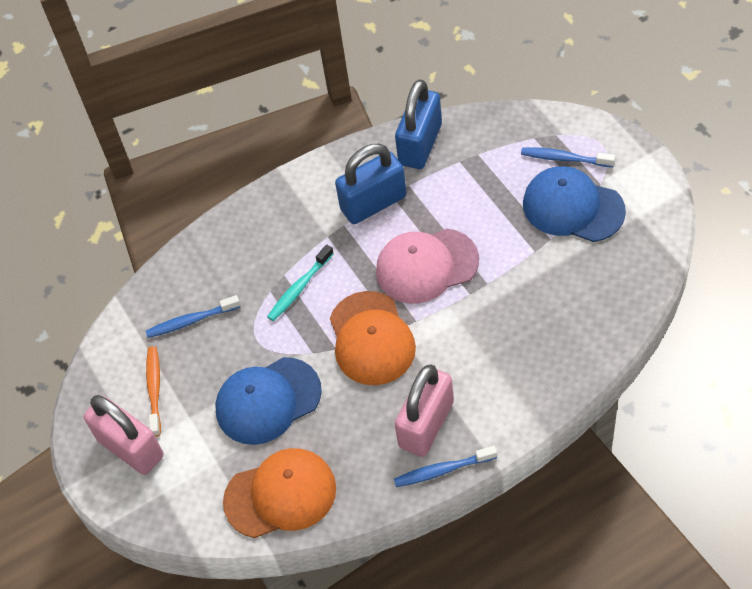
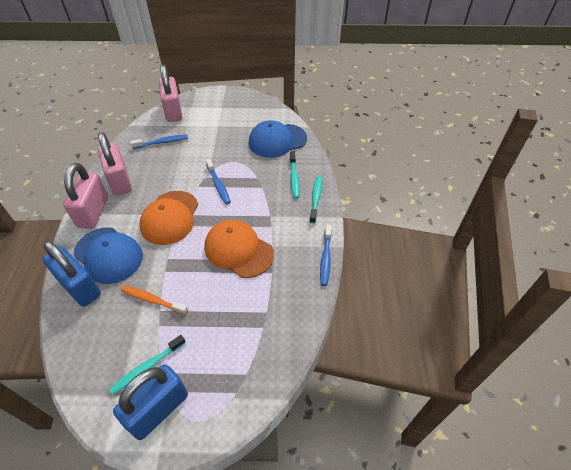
pink cap: 1 -> 0
pink padlock: 2 -> 3
turquoise toothbrush: 1 -> 3

